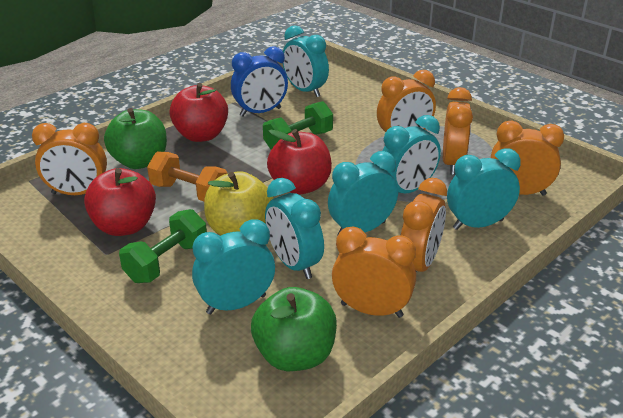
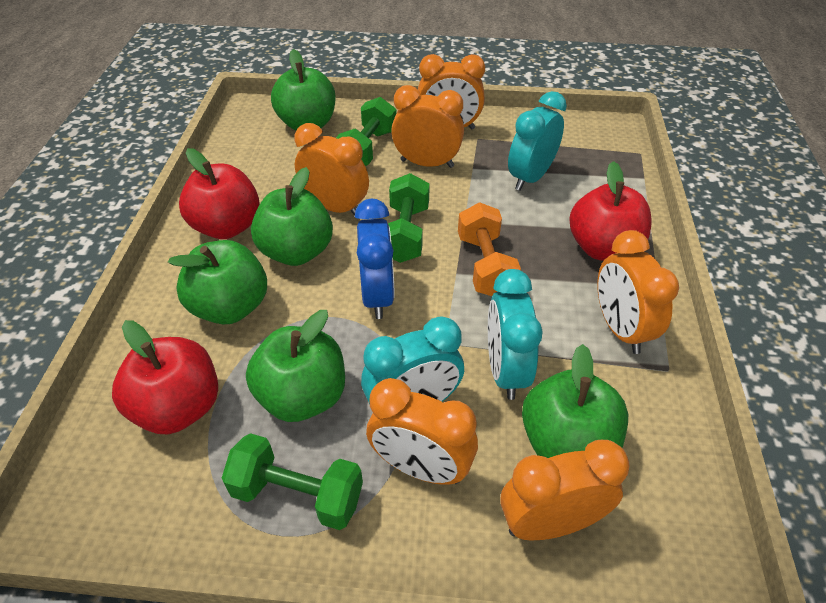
green apple: 2 -> 5
green dumbbell: 2 -> 3
turquoise clock: 6 -> 3
yellow apple: 1 -> 0

